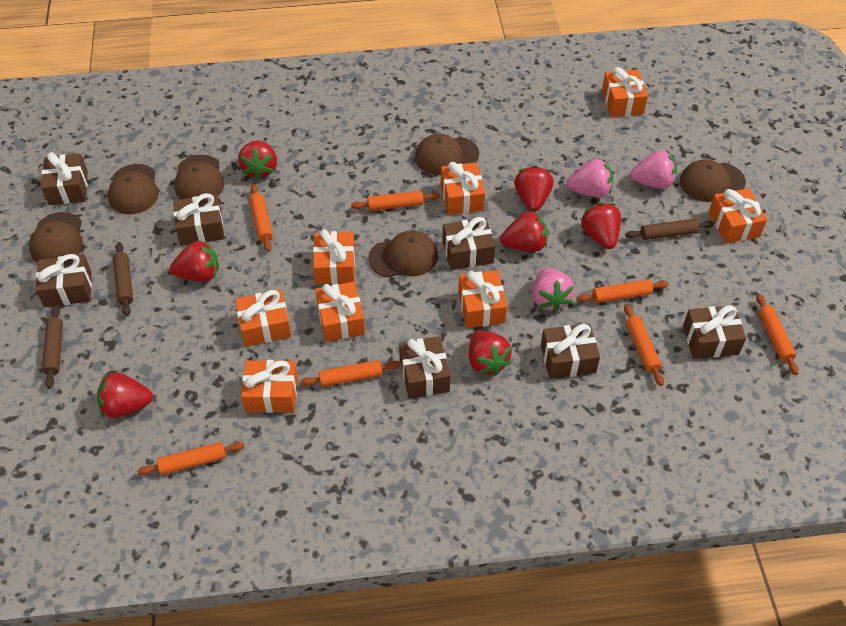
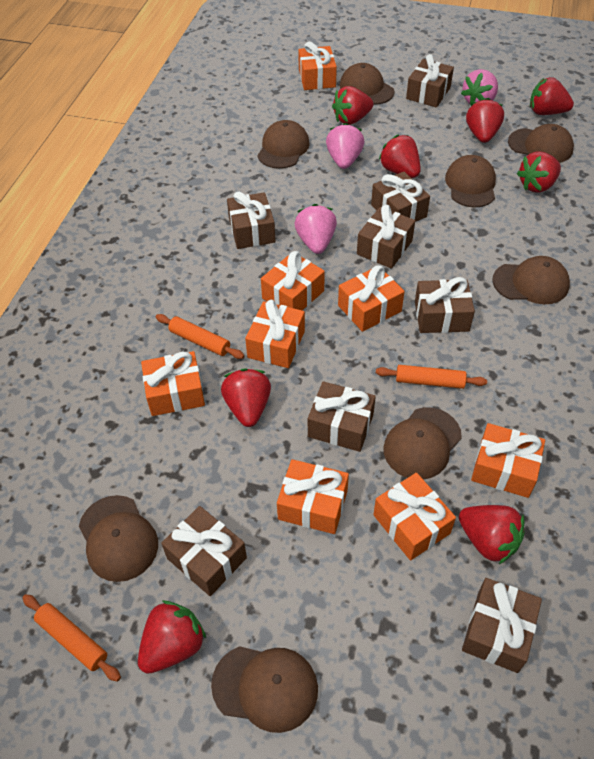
brown cap: 6 -> 8
brown gift: 7 -> 8
brown rolling pin: 3 -> 0
orange rolling pin: 7 -> 3
red strawberry: 7 -> 8

